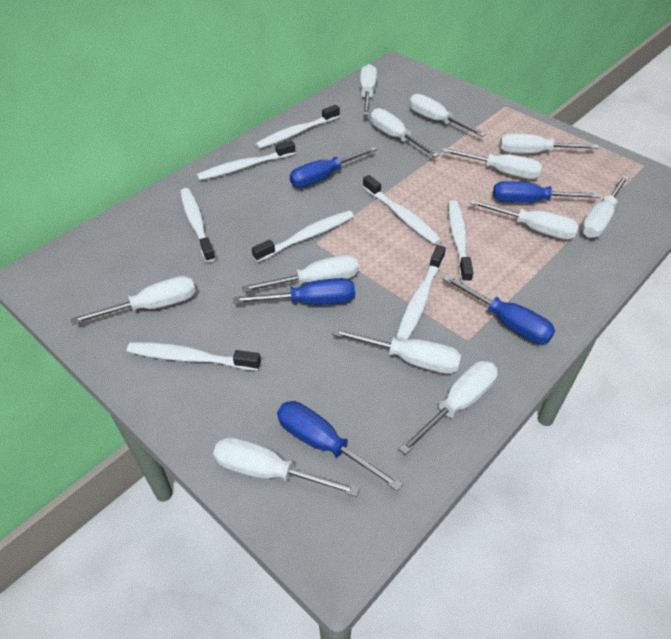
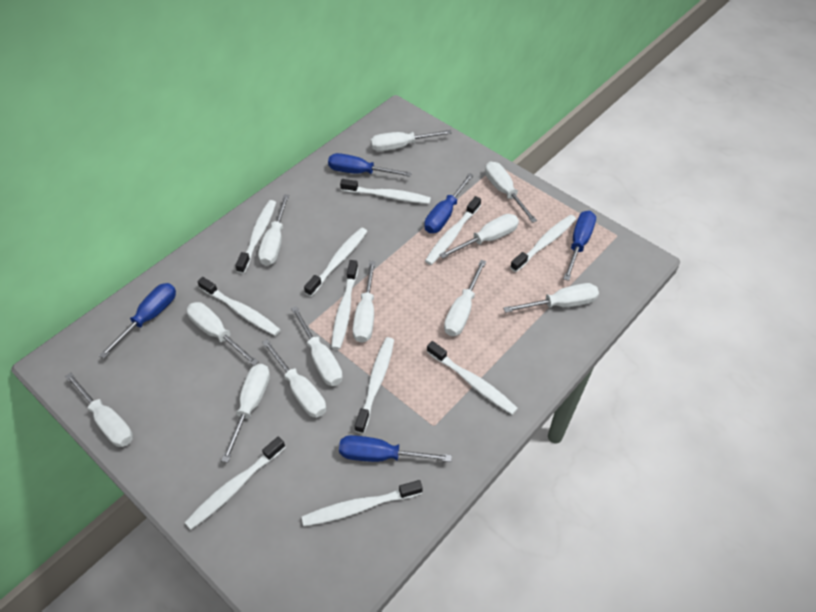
white toothbrush: 8 -> 11

